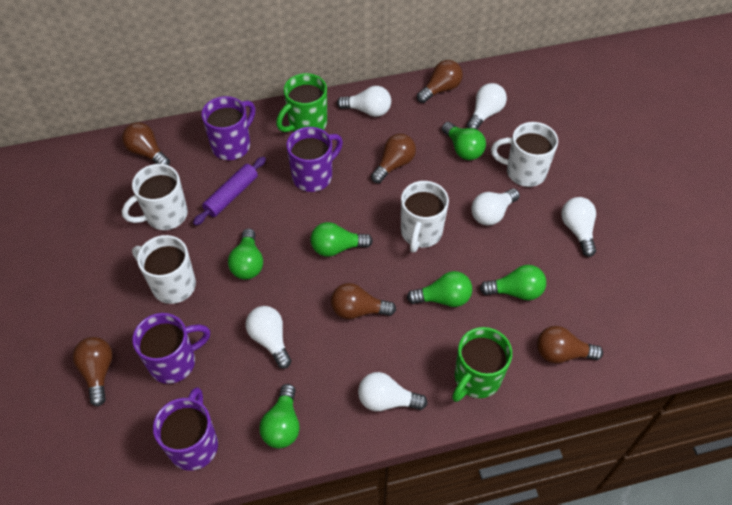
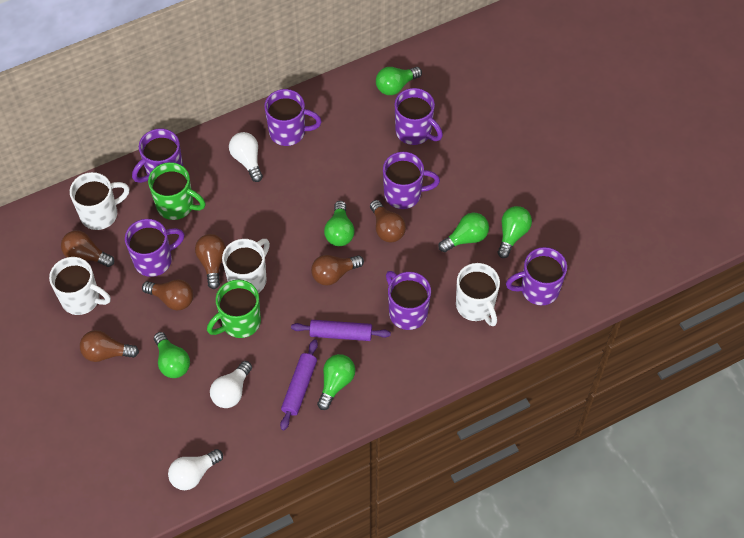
purple mug: 4 -> 7
purple rolling pin: 1 -> 2
white light bulb: 6 -> 3

